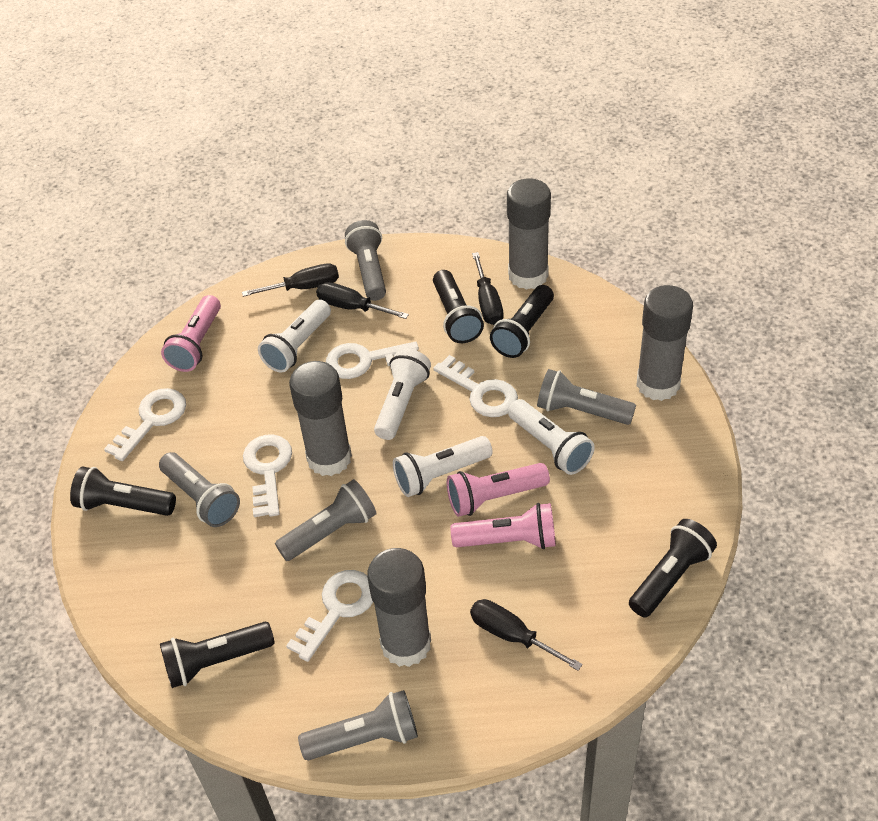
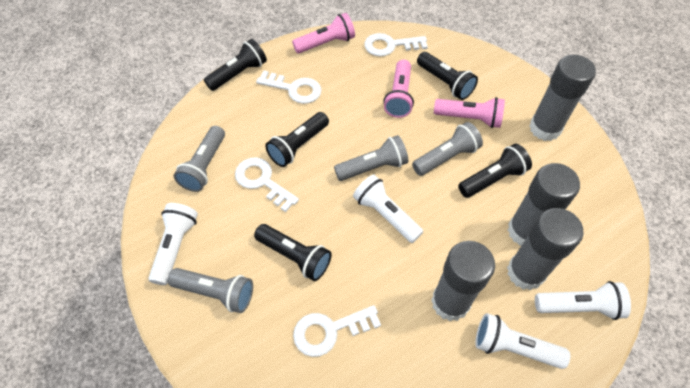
black screwdriver: 4 -> 0
grey flashlight: 5 -> 4
white key: 5 -> 4

